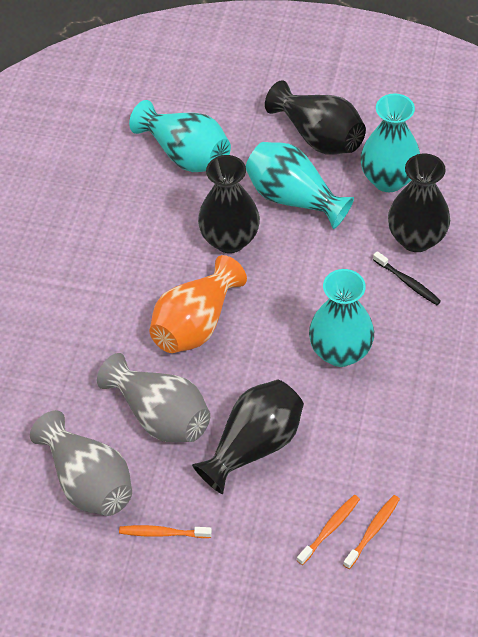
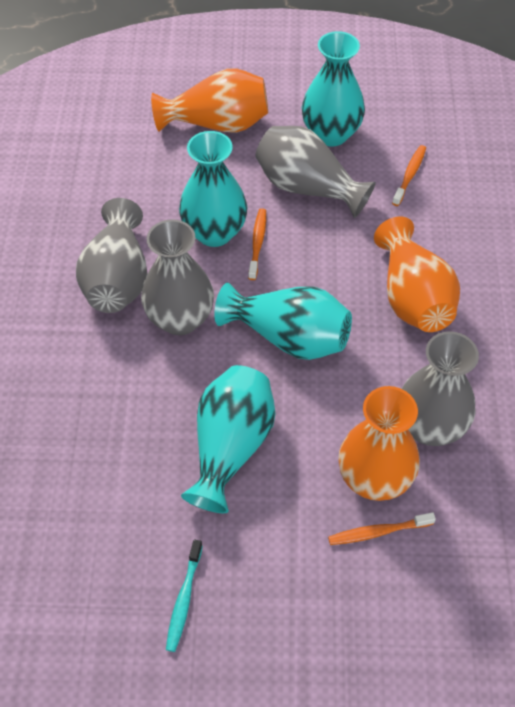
black toothbrush: 1 -> 0
black vase: 4 -> 0
grey vase: 2 -> 4
orange vase: 1 -> 3
turquoise toothbrush: 0 -> 1

